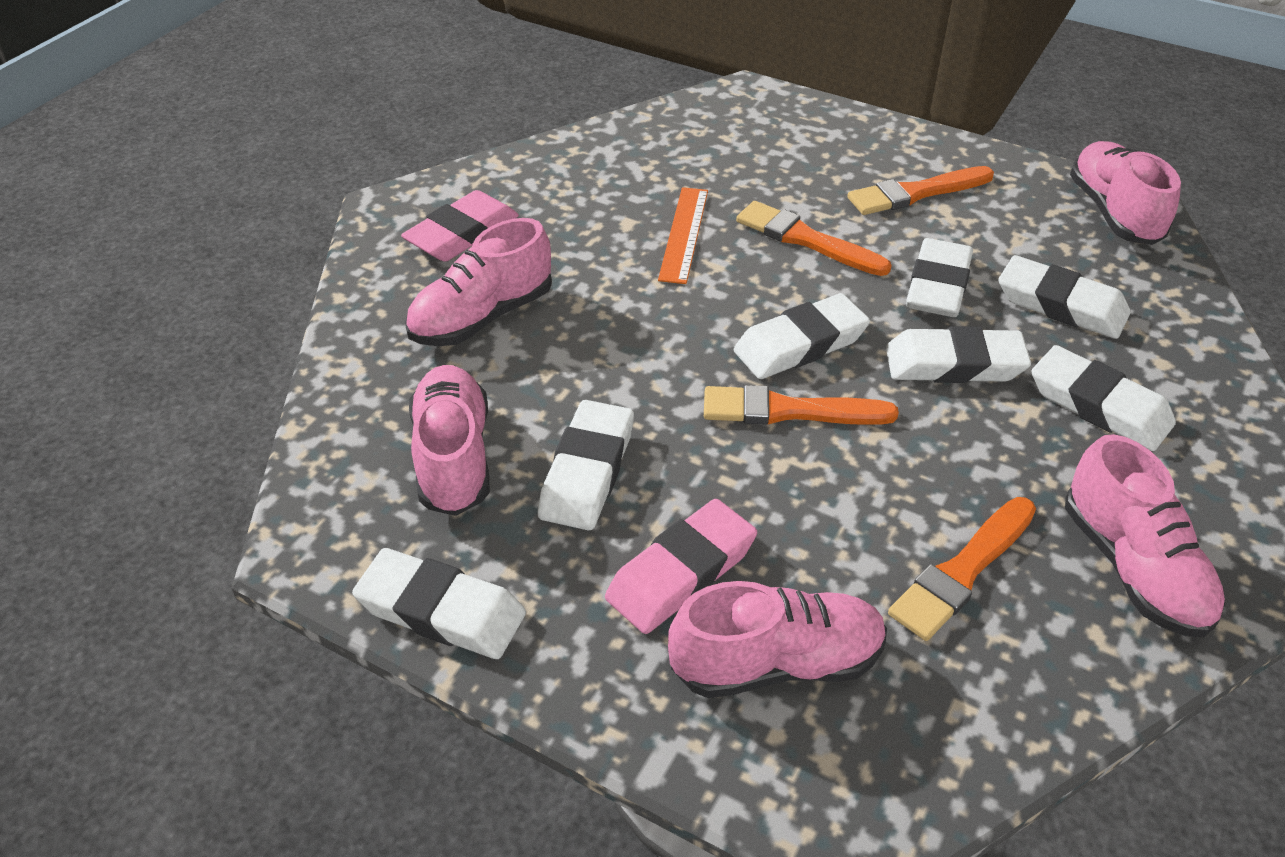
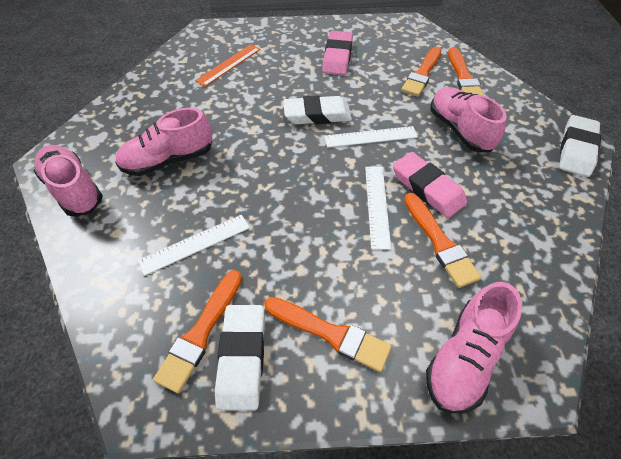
orange brush: 4 -> 5
pink shoe: 5 -> 4
white eraser: 7 -> 3
white ruler: 0 -> 3

